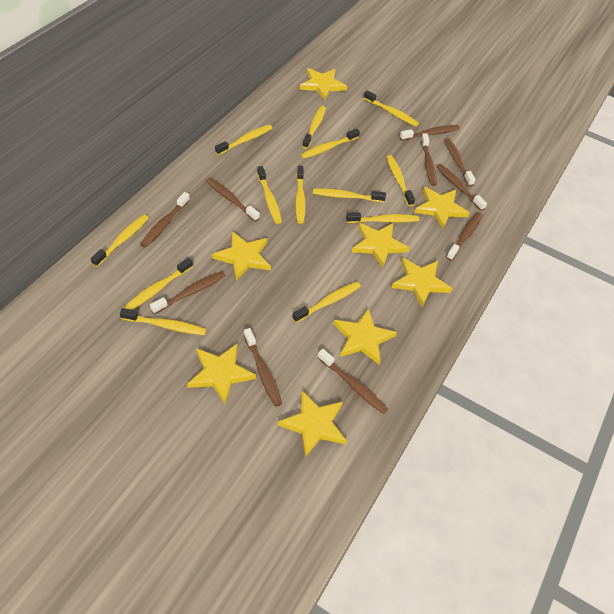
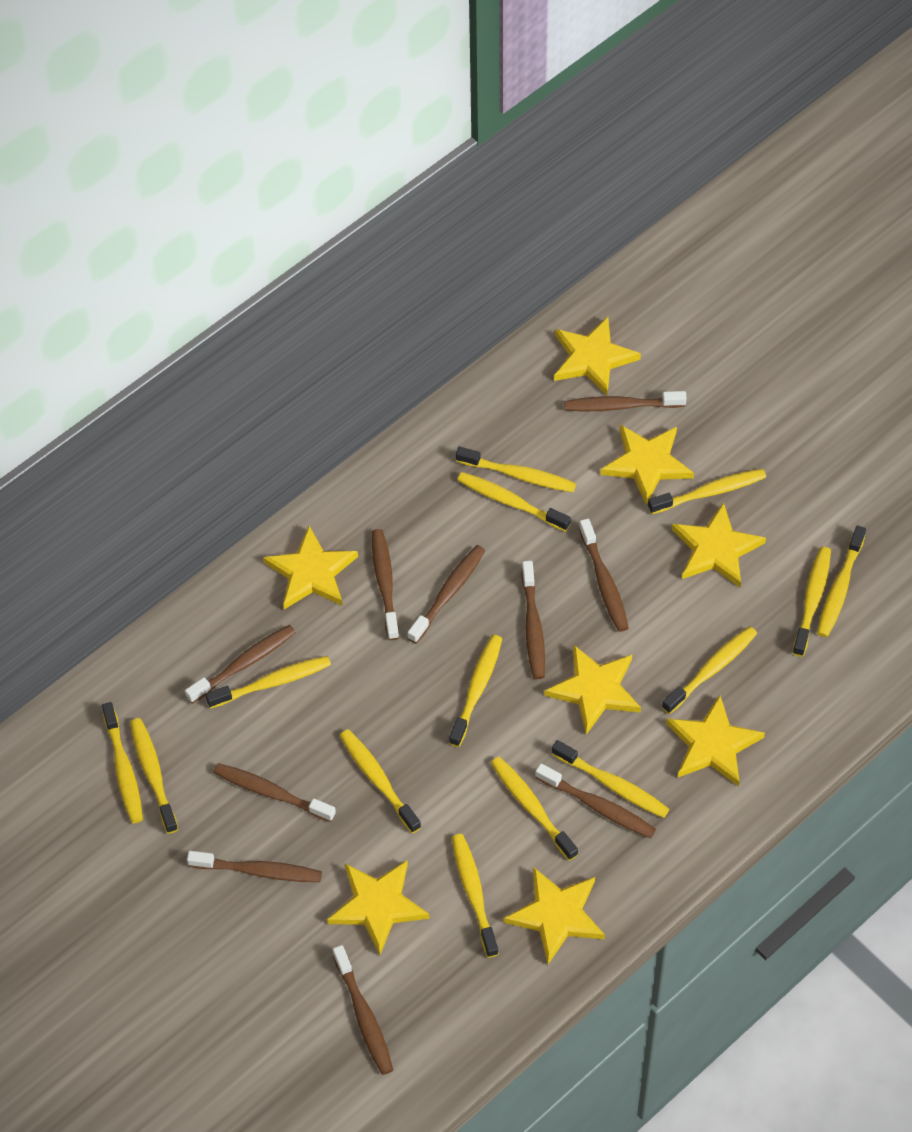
yellow toothbrush: 13 -> 14

